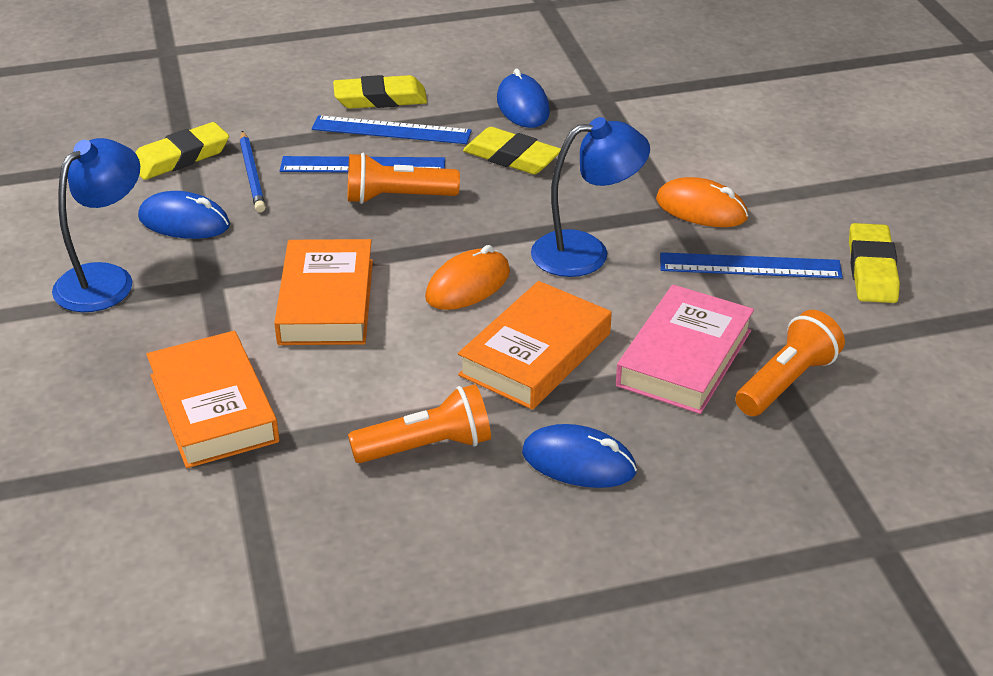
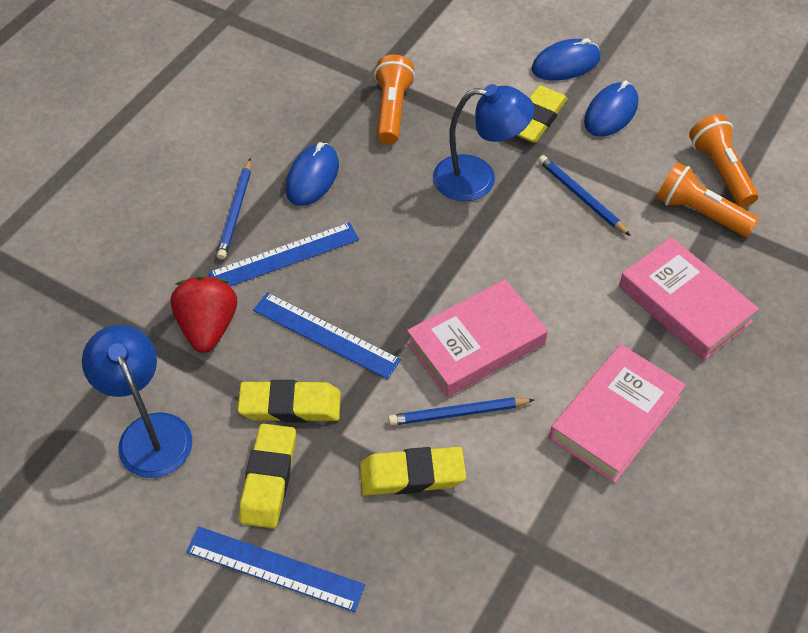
blue pencil: 1 -> 3
orange book: 3 -> 0
orange mouse: 2 -> 0
pink book: 1 -> 3
red strawberry: 0 -> 1

